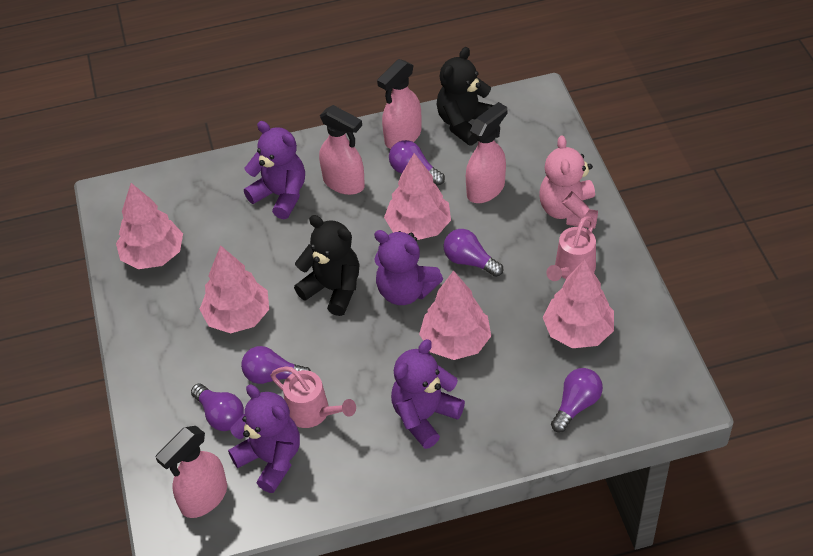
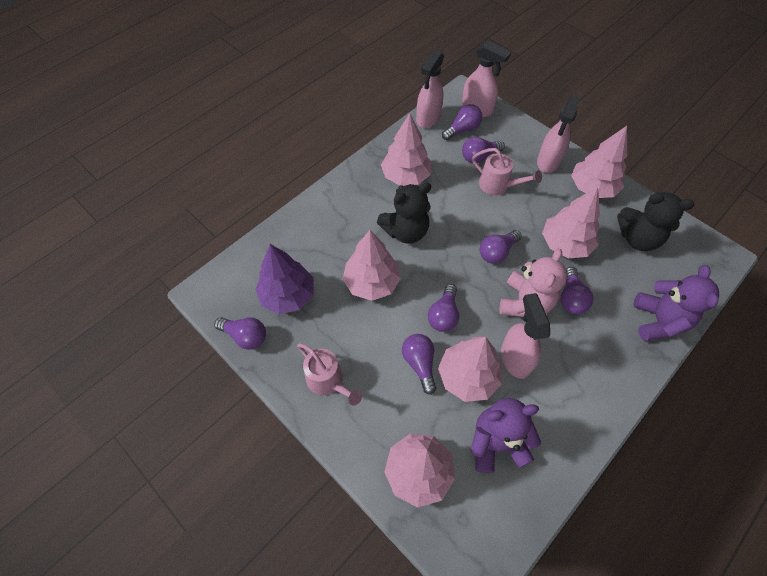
pink tree: 5 -> 6
purple light bulb: 5 -> 7
purple teddy bear: 4 -> 2
purple tree: 0 -> 1

